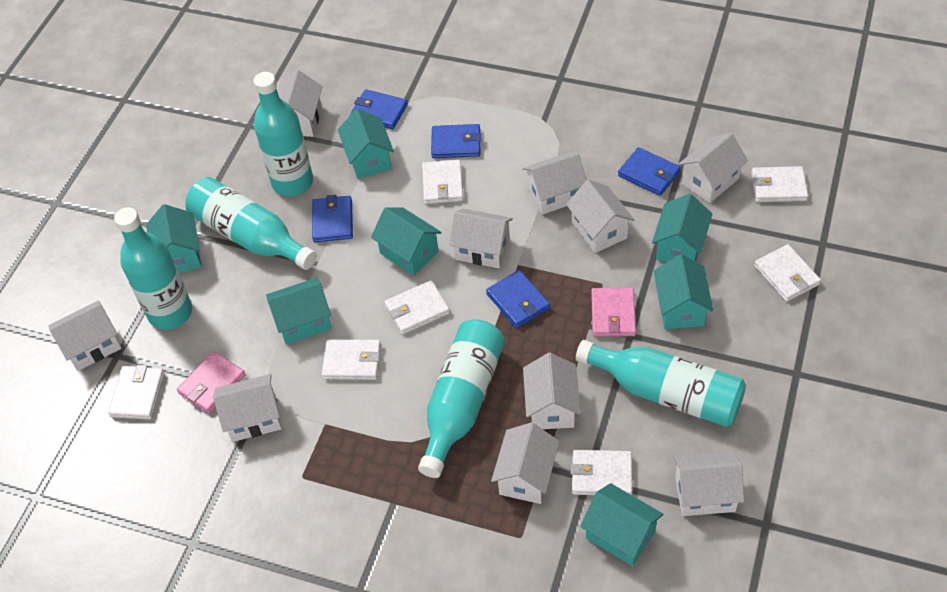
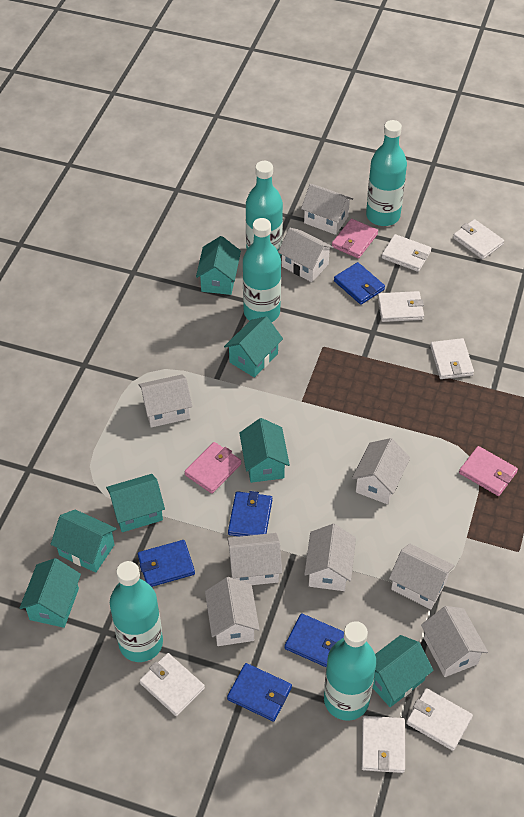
pink wallet: 2 -> 3
white house: 10 -> 9

